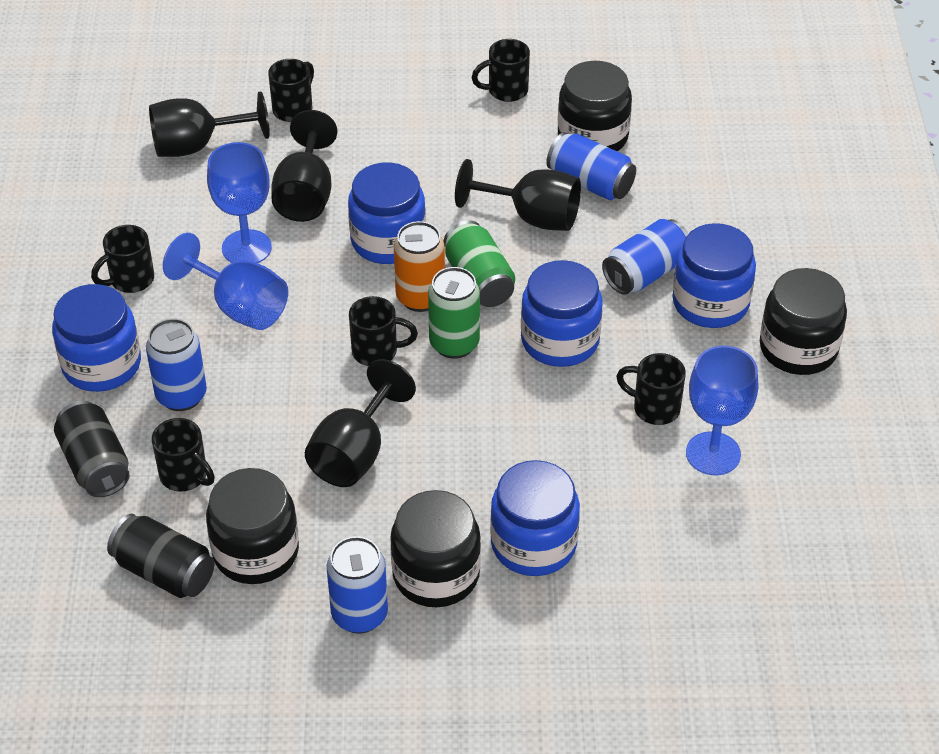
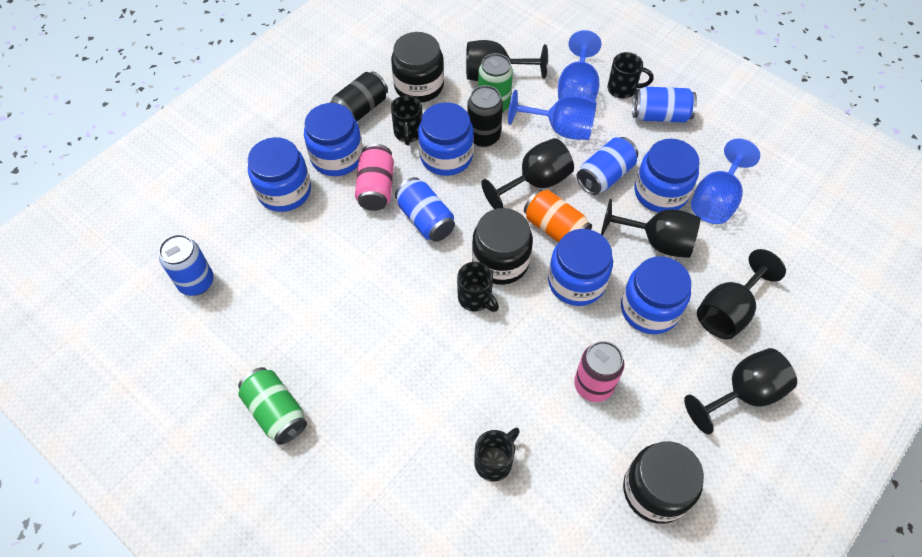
black goblet: 4 -> 5
black jar: 4 -> 3
black mug: 6 -> 4
blue jar: 5 -> 6
pink can: 0 -> 2

